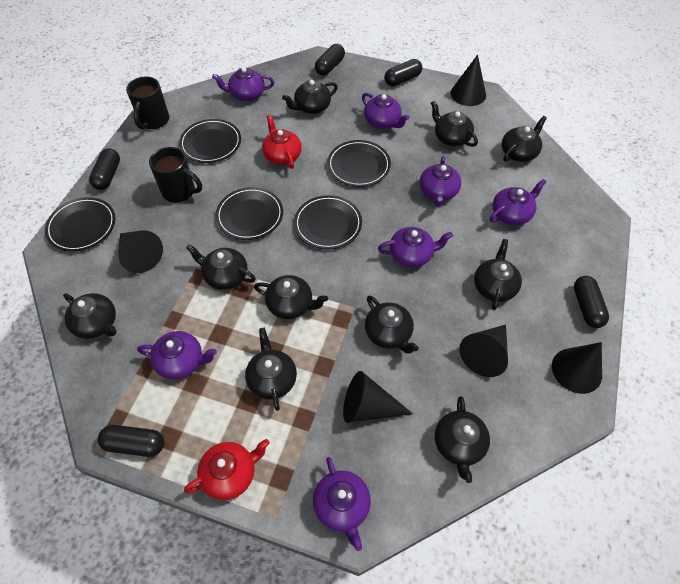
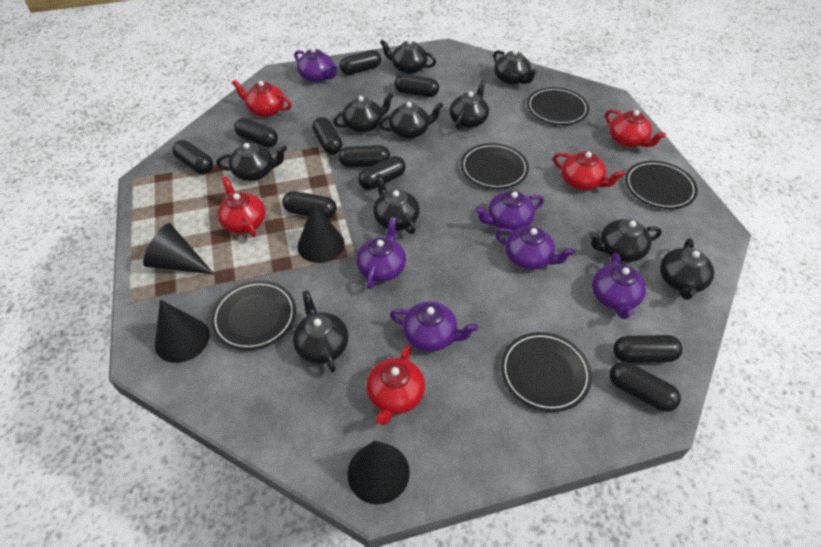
black capsule: 5 -> 10
black cone: 5 -> 4
black mug: 2 -> 0
purple teapot: 7 -> 6
red teapot: 2 -> 5

